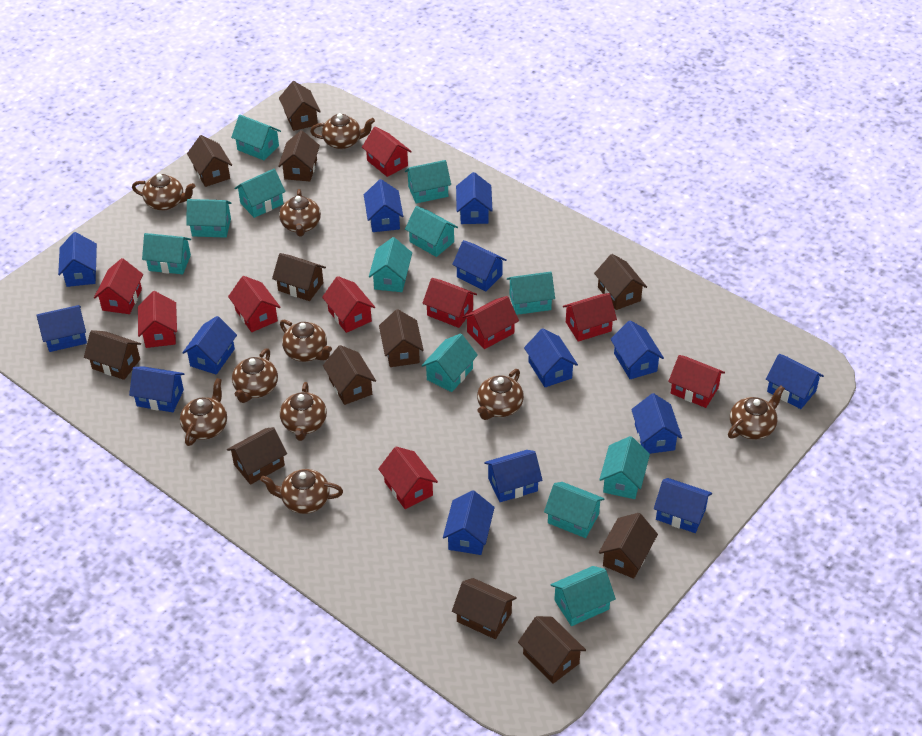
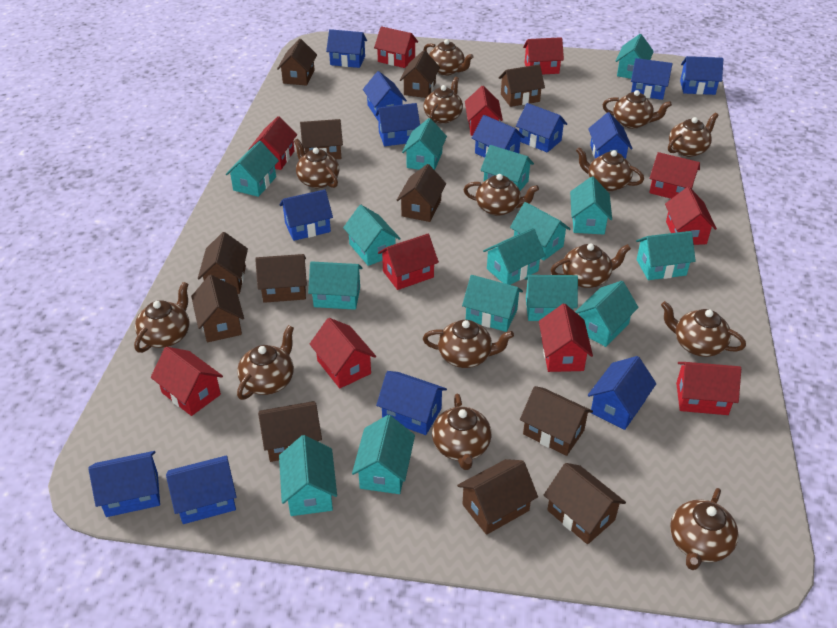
blue house: 14 -> 13
brown teapot: 10 -> 14
red house: 10 -> 11
turquoise house: 12 -> 15

